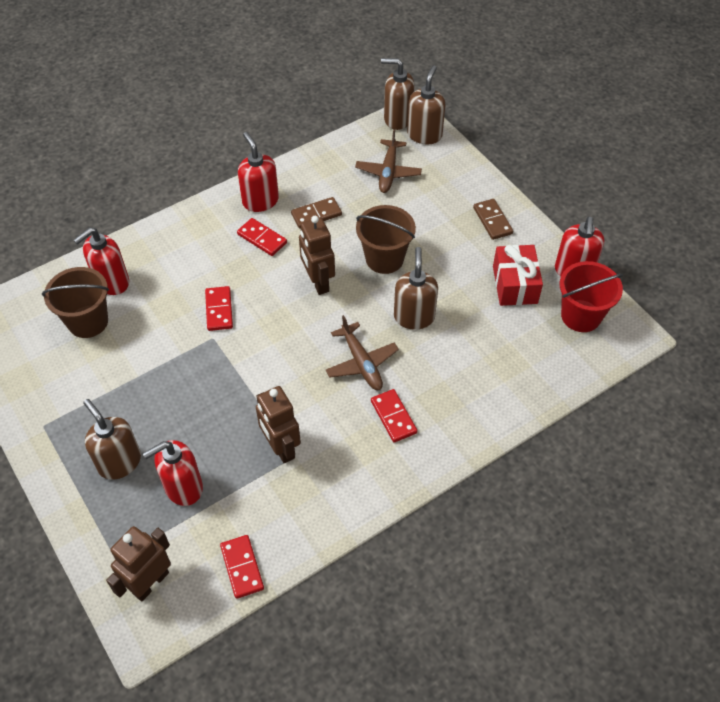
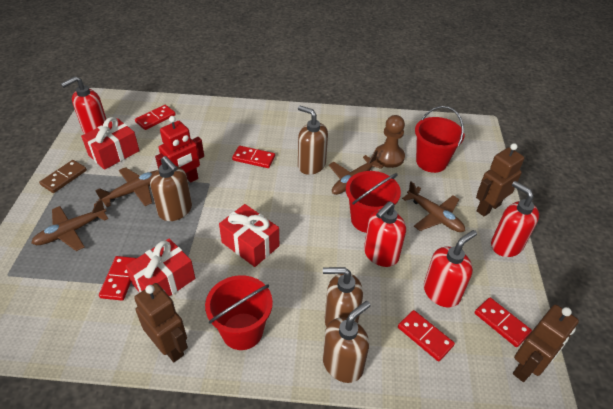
brown bucket: 2 -> 0
brown domino: 2 -> 1
brown pawn: 0 -> 1
brown plane: 2 -> 4
red bucket: 1 -> 3
red domino: 4 -> 5
red gift: 1 -> 3
red robot: 0 -> 1

